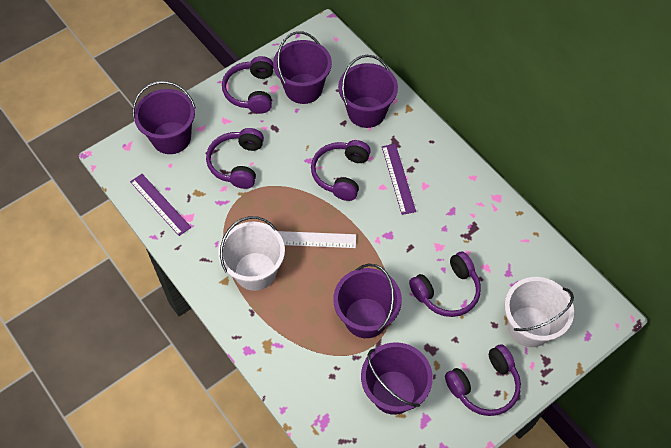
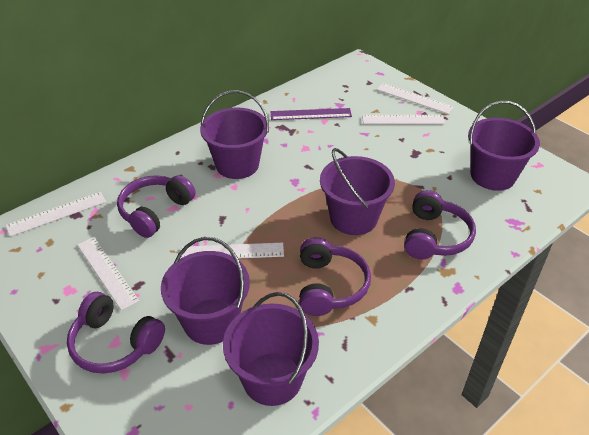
purple headphones: 5 -> 4
purple ruler: 2 -> 1
white bucket: 2 -> 0
white ruler: 1 -> 5

